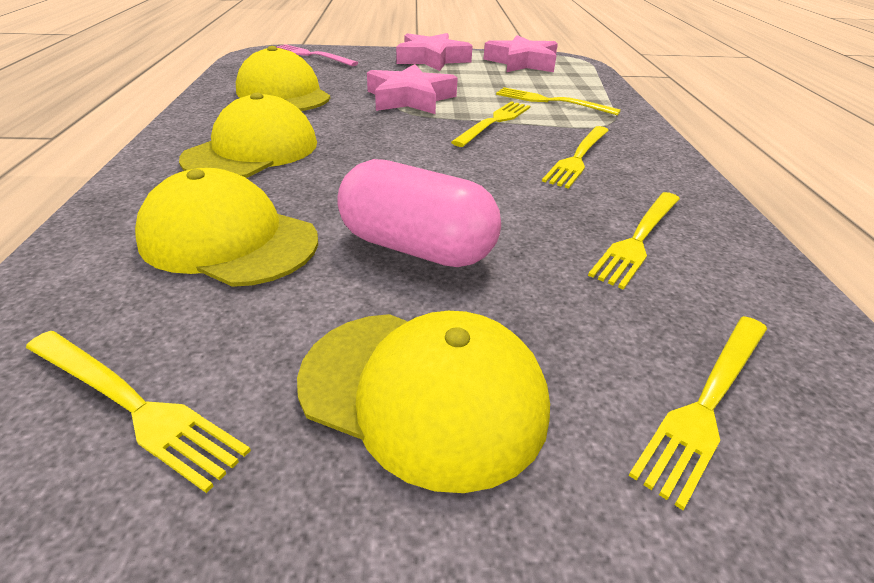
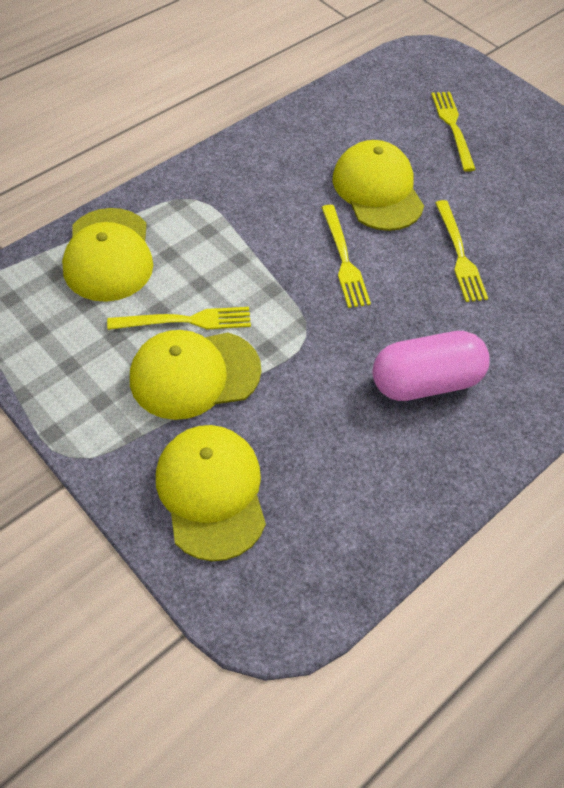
pink fork: 1 -> 0
pink star: 3 -> 0
yellow fork: 6 -> 4

